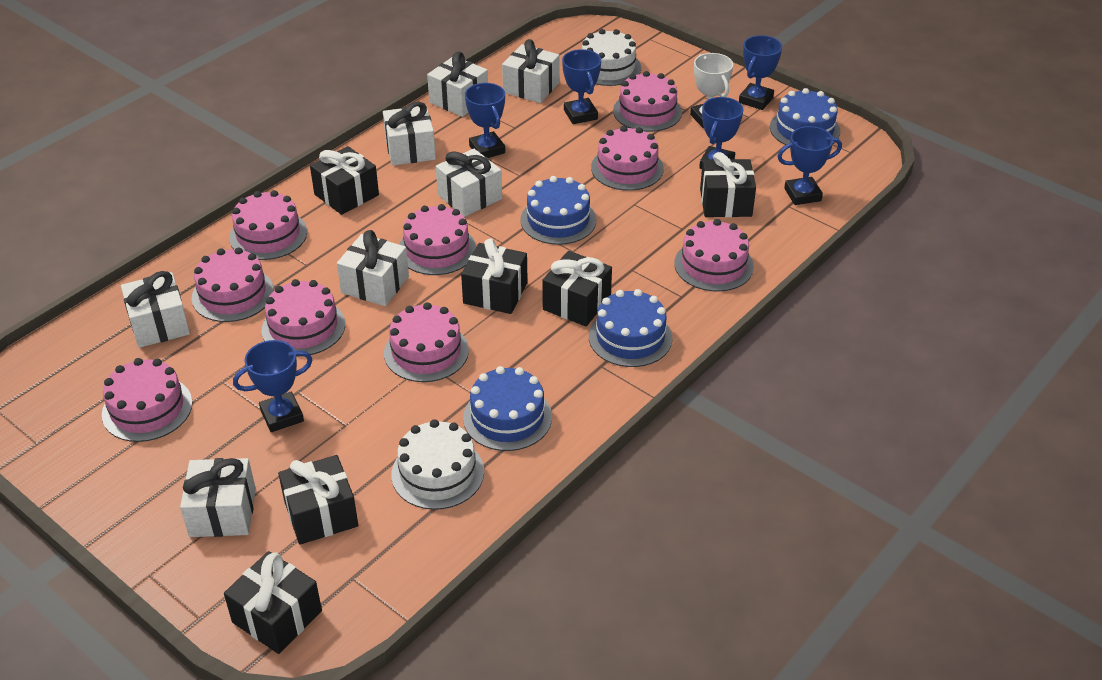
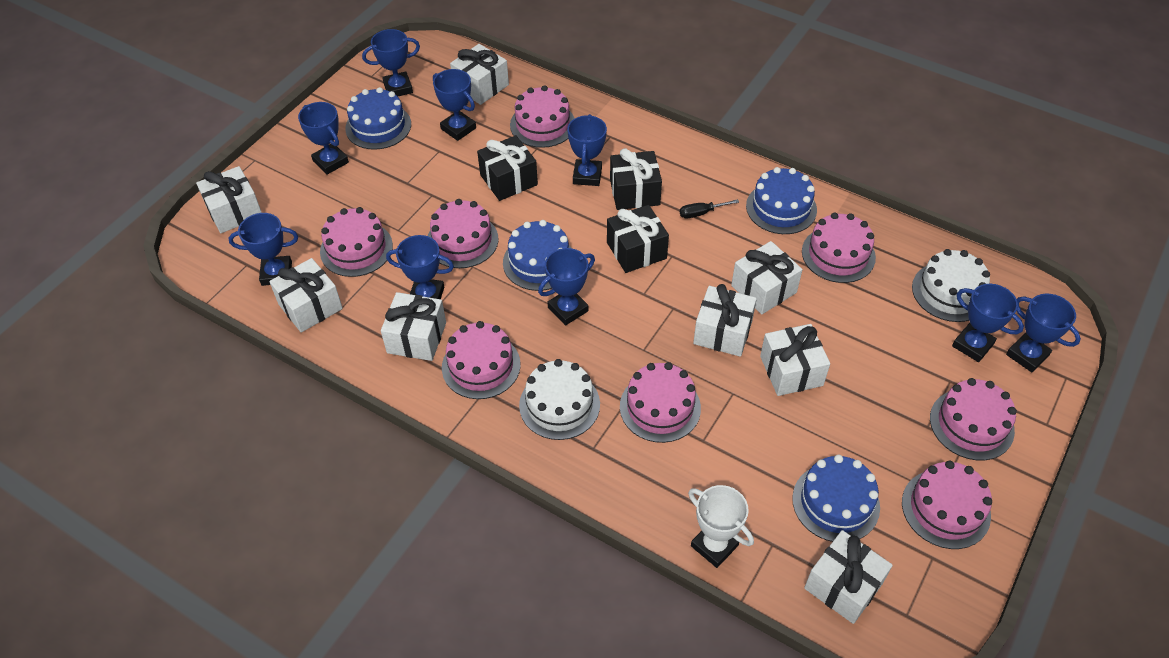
black gift: 6 -> 3
black screwdriver: 0 -> 1
blue trophy: 6 -> 9
pink cake: 9 -> 8
white gift: 7 -> 8

